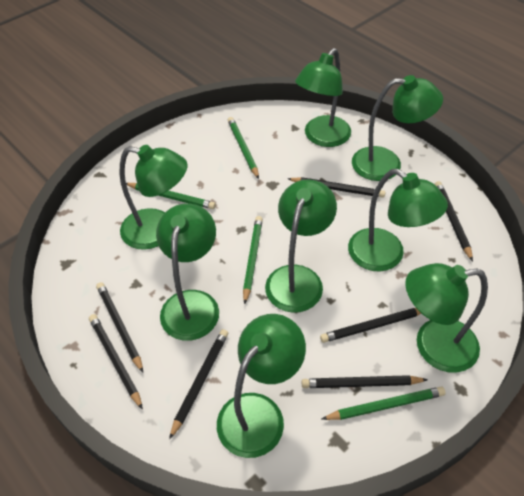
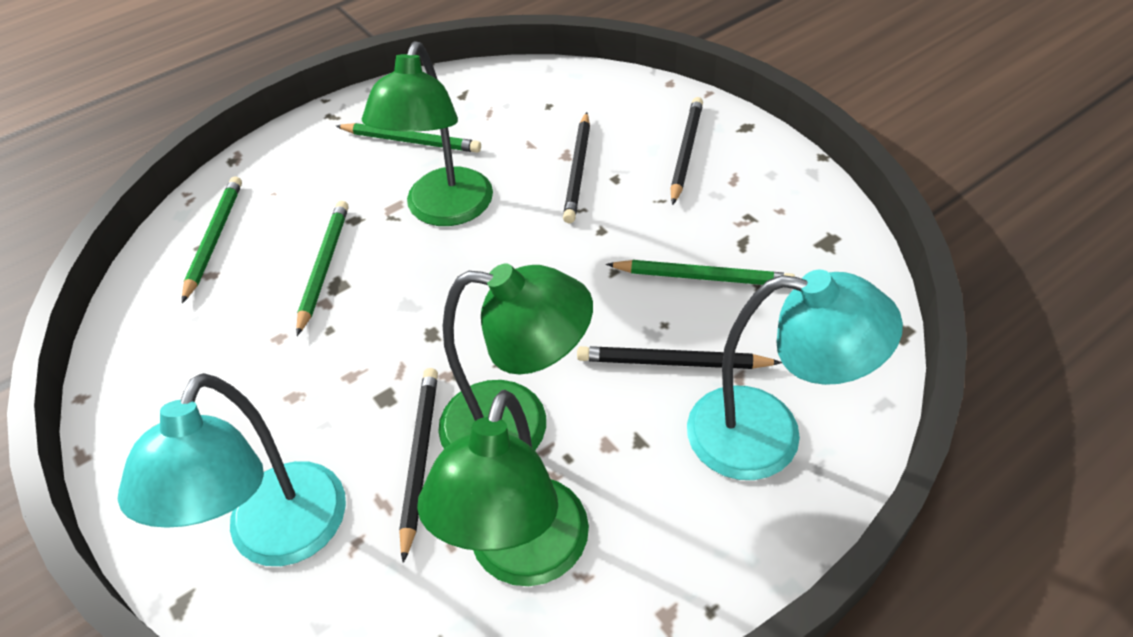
black pencil: 7 -> 4
green lamp: 8 -> 3
turquoise lamp: 0 -> 2

